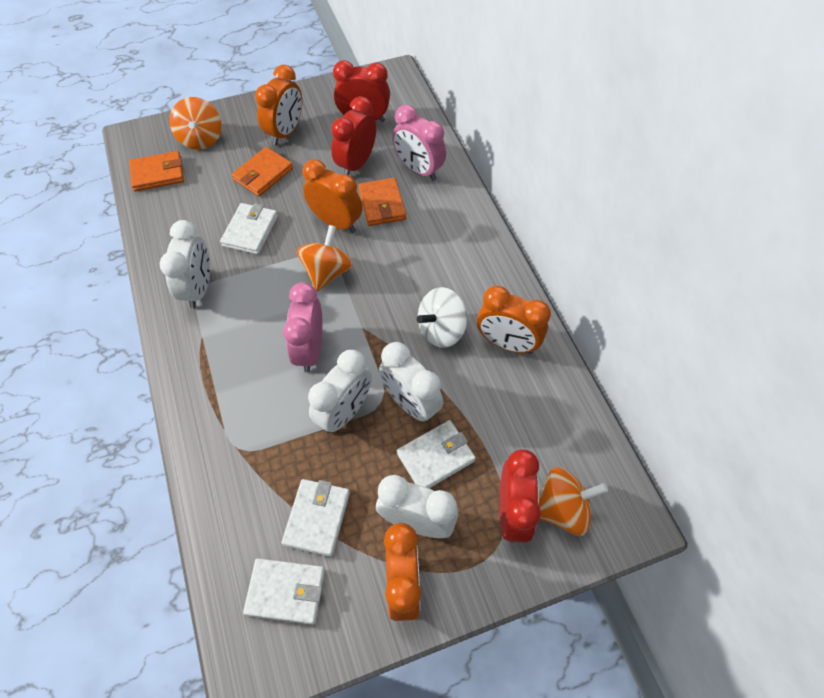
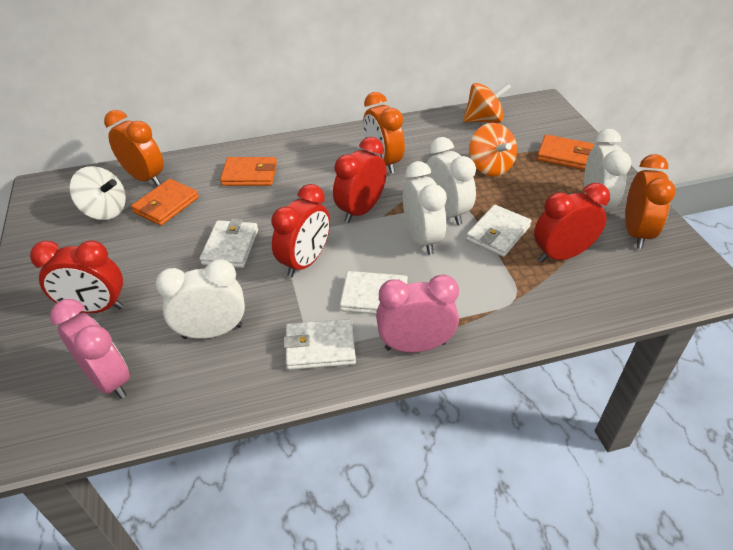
orange clock: 4 -> 3
orange spinning top: 3 -> 2
red clock: 3 -> 4

